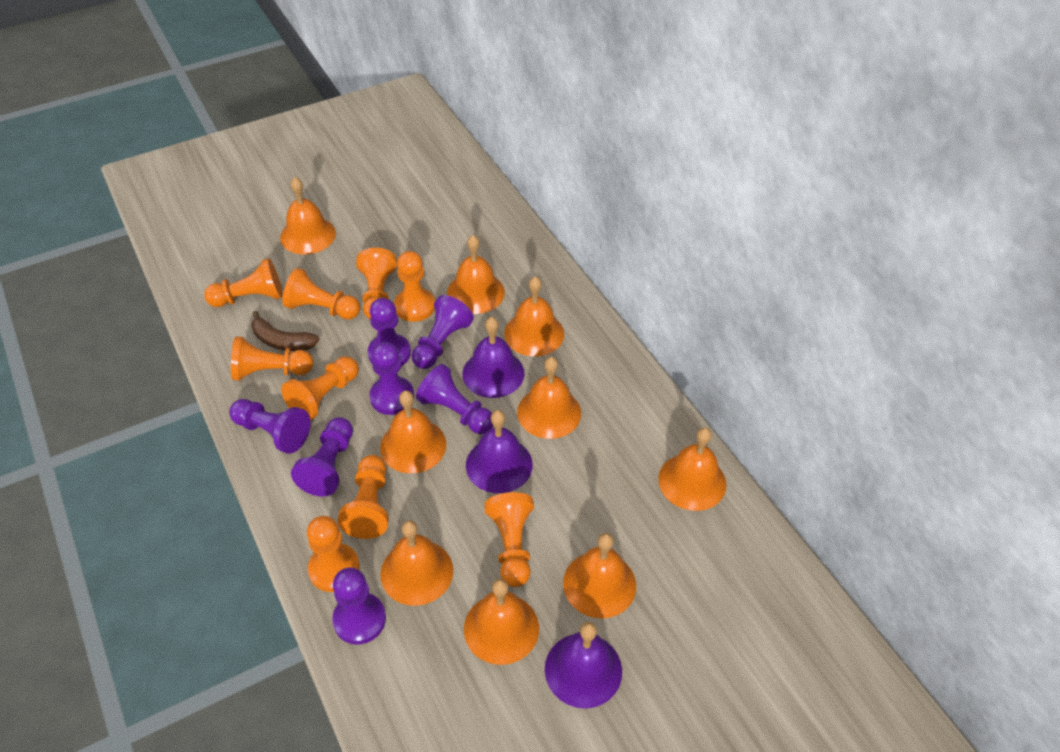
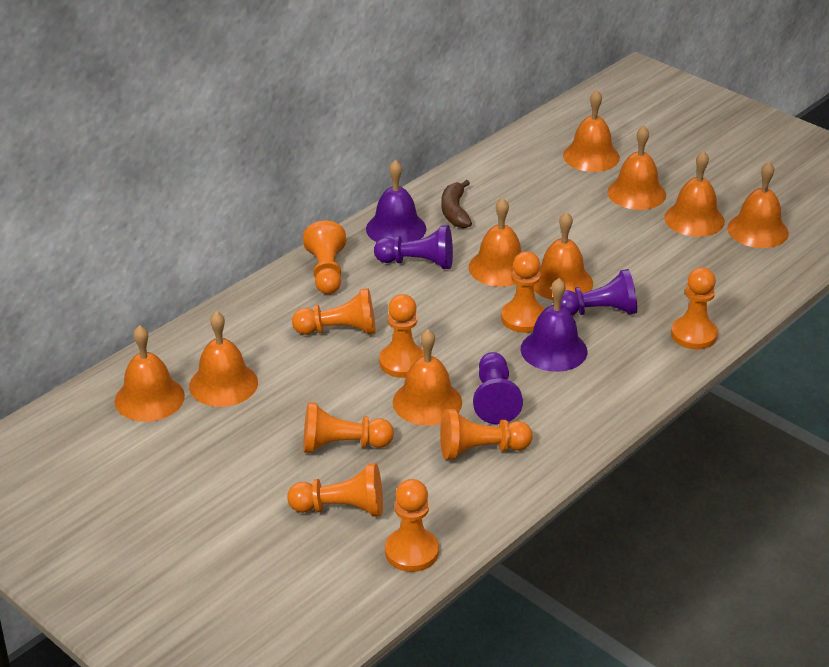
purple bell: 3 -> 2
purple pawn: 7 -> 3

